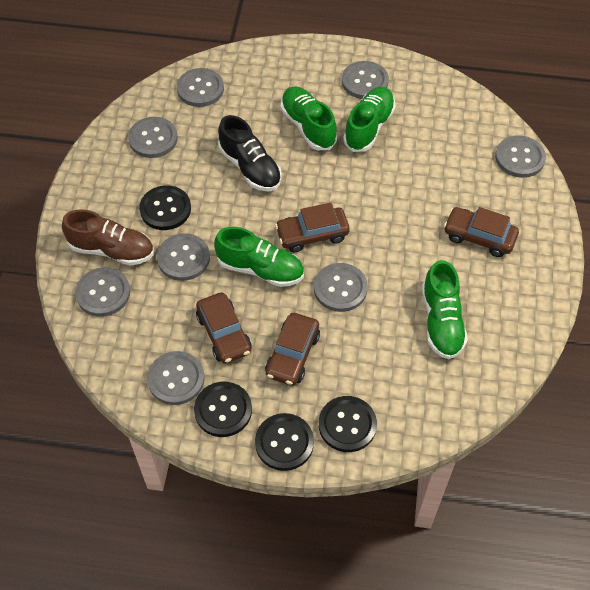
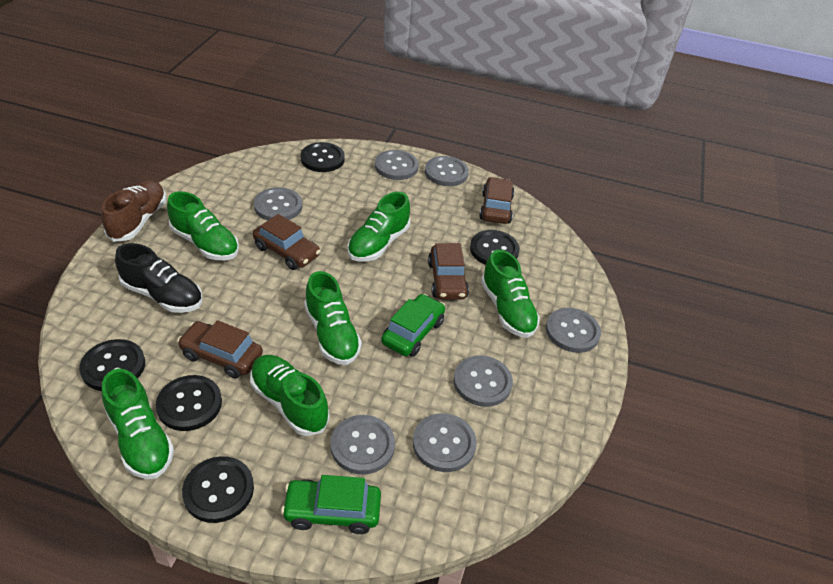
black button: 4 -> 5
green car: 0 -> 2
green shoe: 4 -> 6
grey button: 8 -> 7

